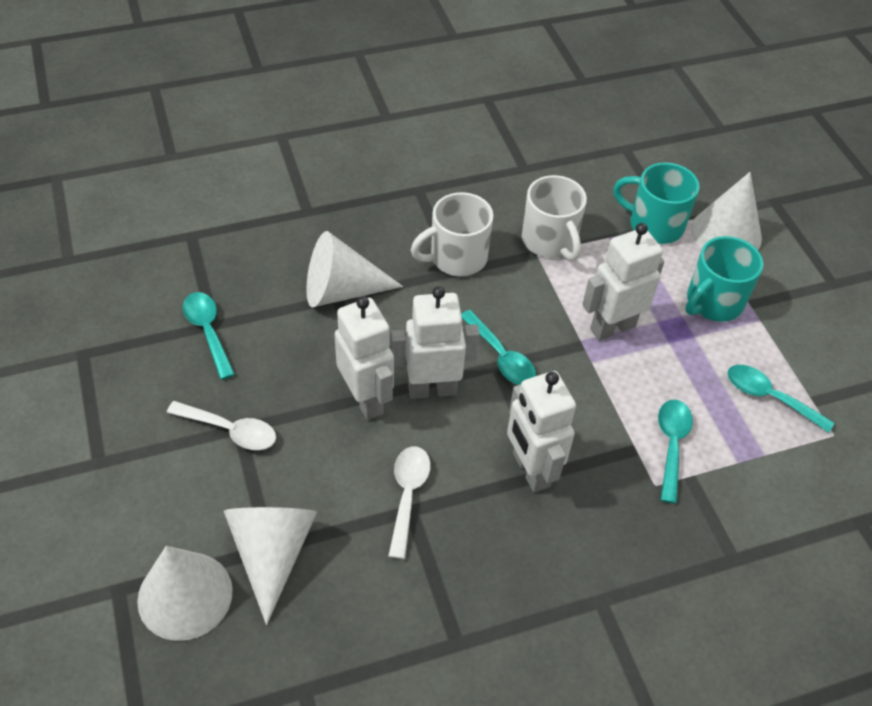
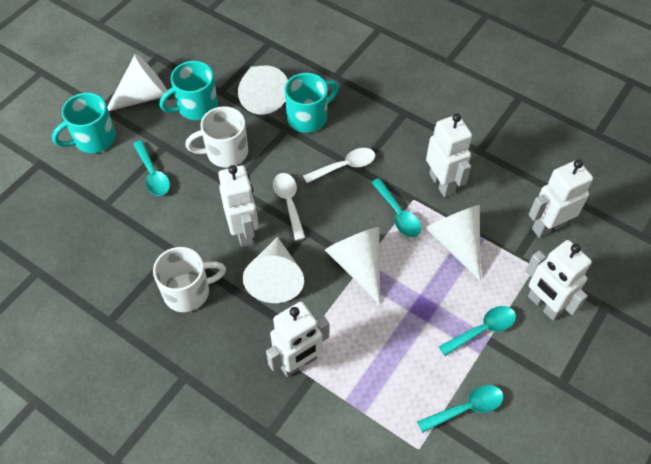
turquoise mug: 2 -> 3
white cone: 4 -> 5
white robot: 4 -> 5

